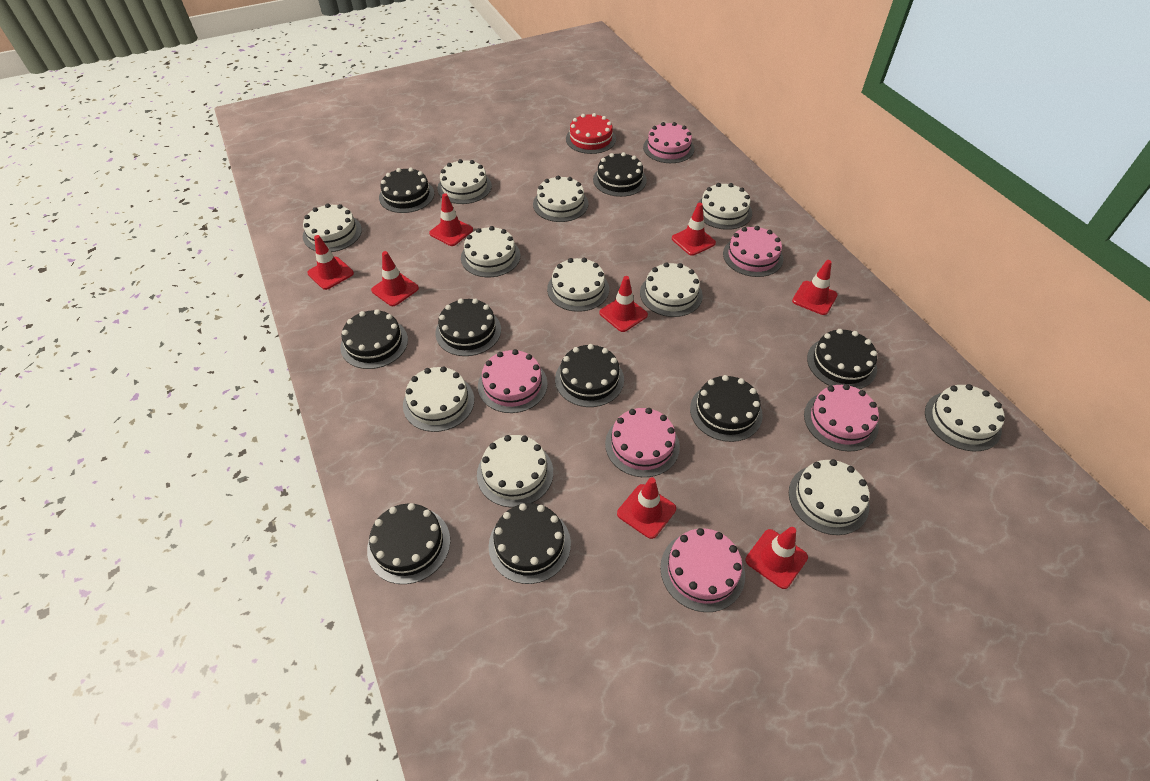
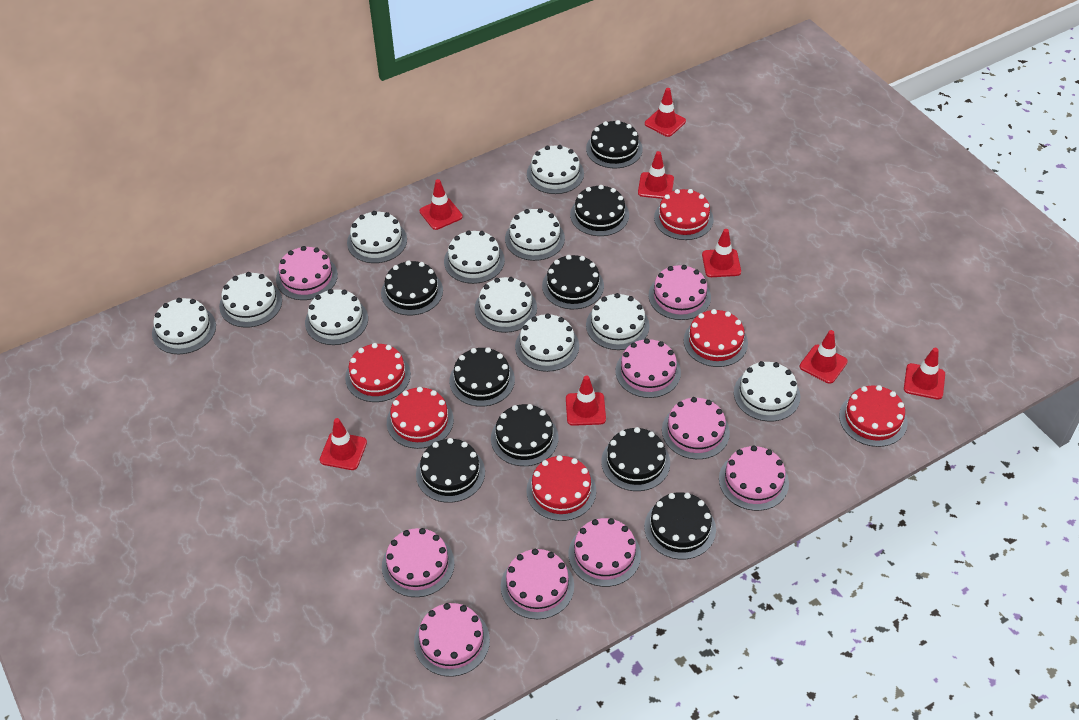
pink cake: 6 -> 9
red cake: 1 -> 6

